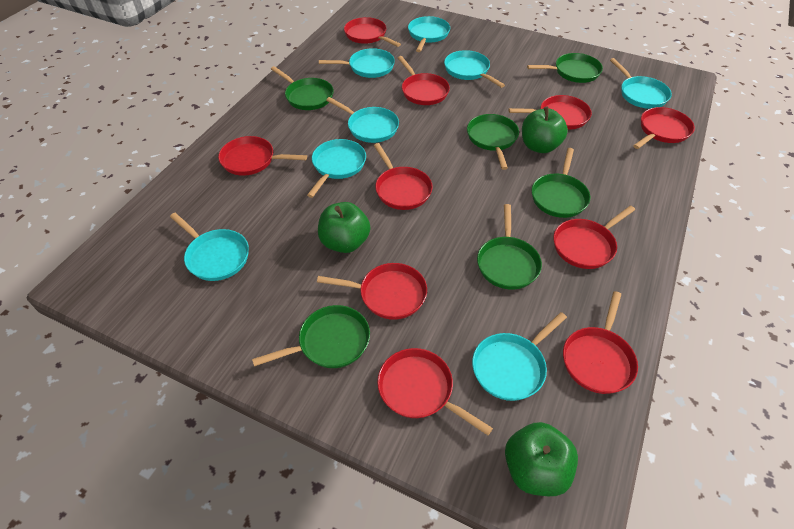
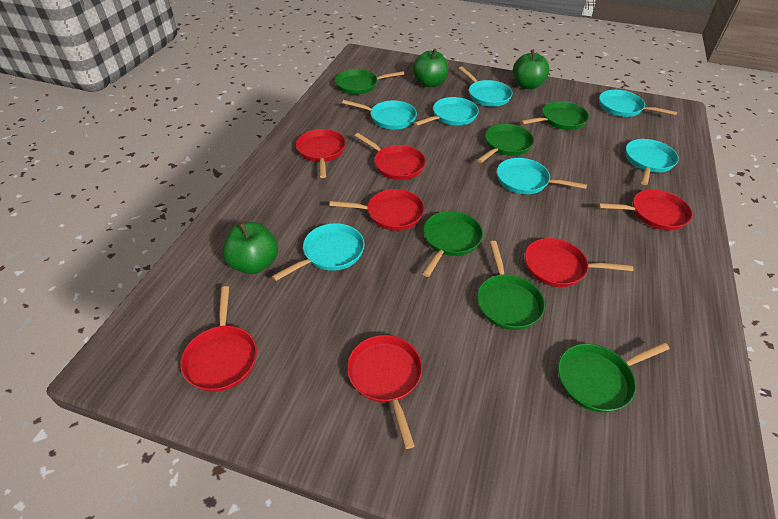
red pan: 10 -> 7
turquoise pan: 8 -> 7

